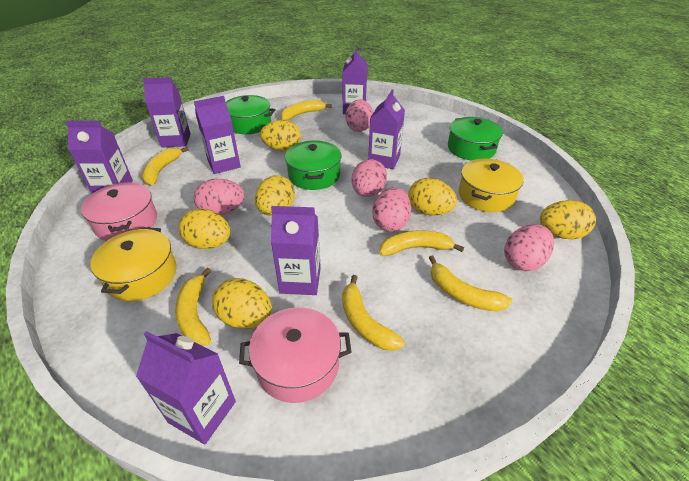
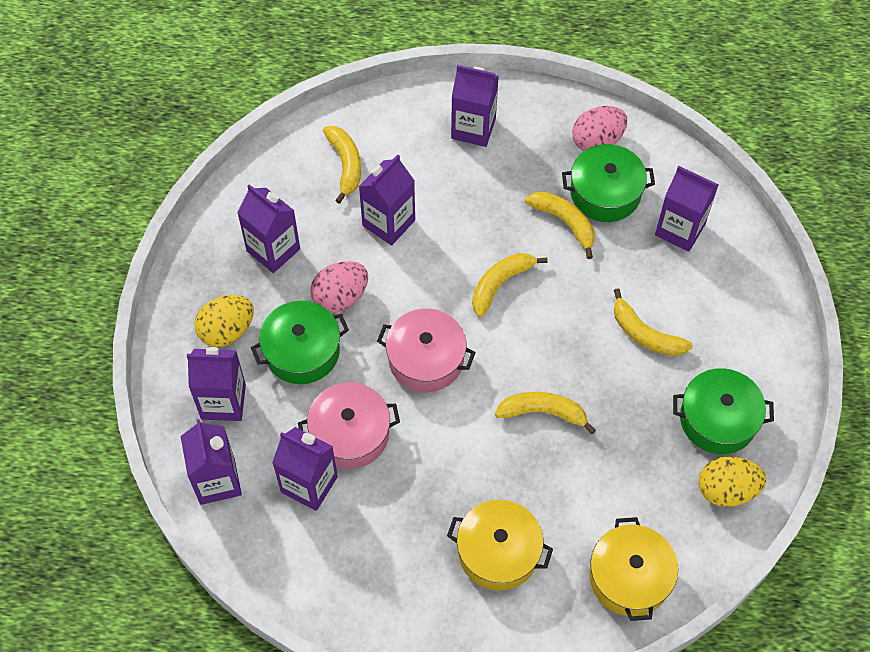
pink egg: 5 -> 2
yellow banana: 6 -> 5
yellow egg: 6 -> 2

